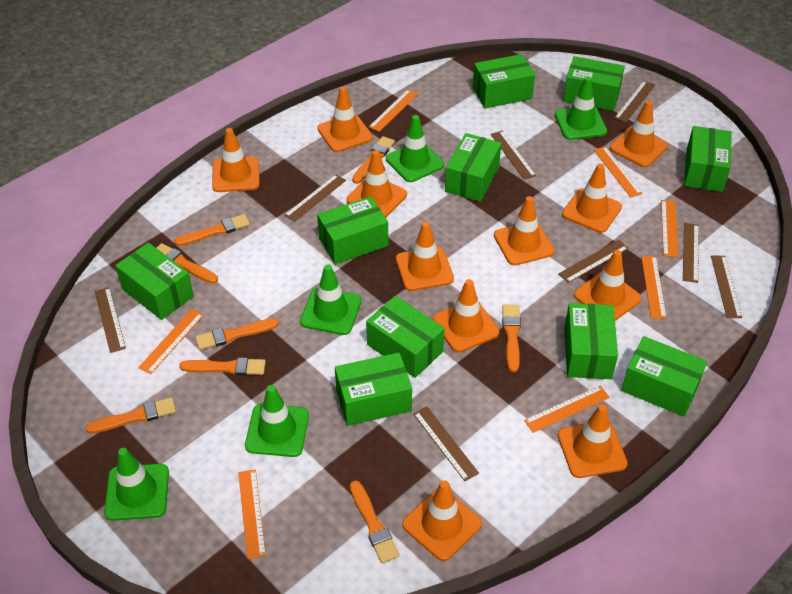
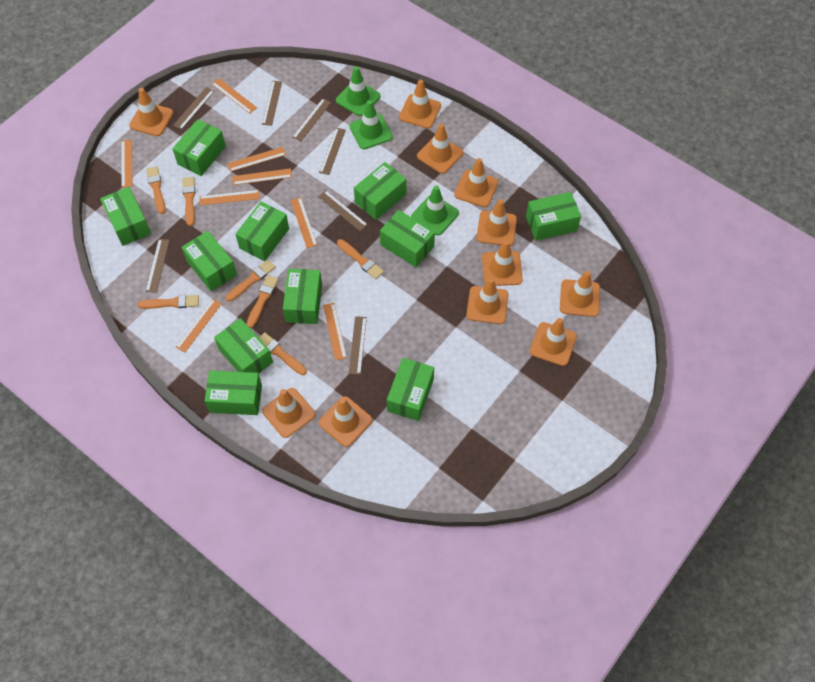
brown ruler: 8 -> 7
green box: 10 -> 11
green traffic cone: 5 -> 3
orange brush: 8 -> 7
orange ruler: 7 -> 8

